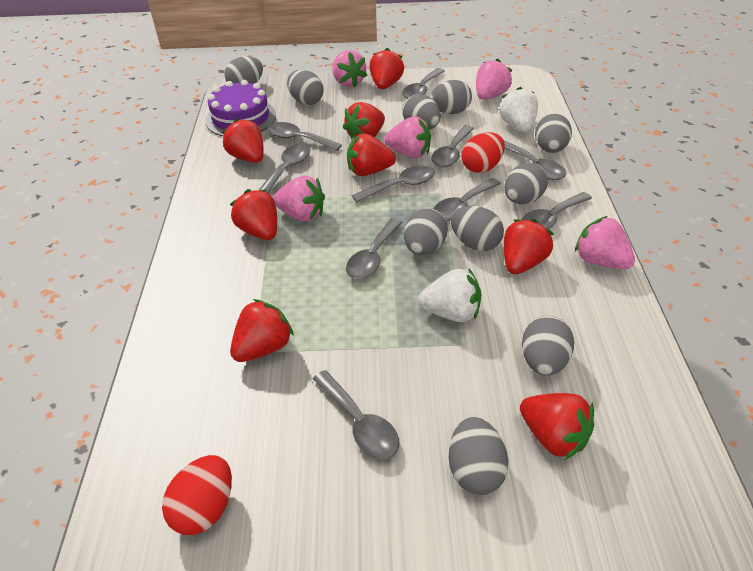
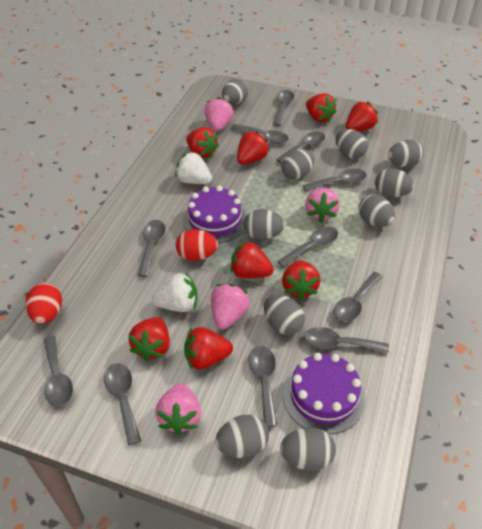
grey spoon: 10 -> 11
pink strawberry: 5 -> 4
purple cake: 1 -> 2

